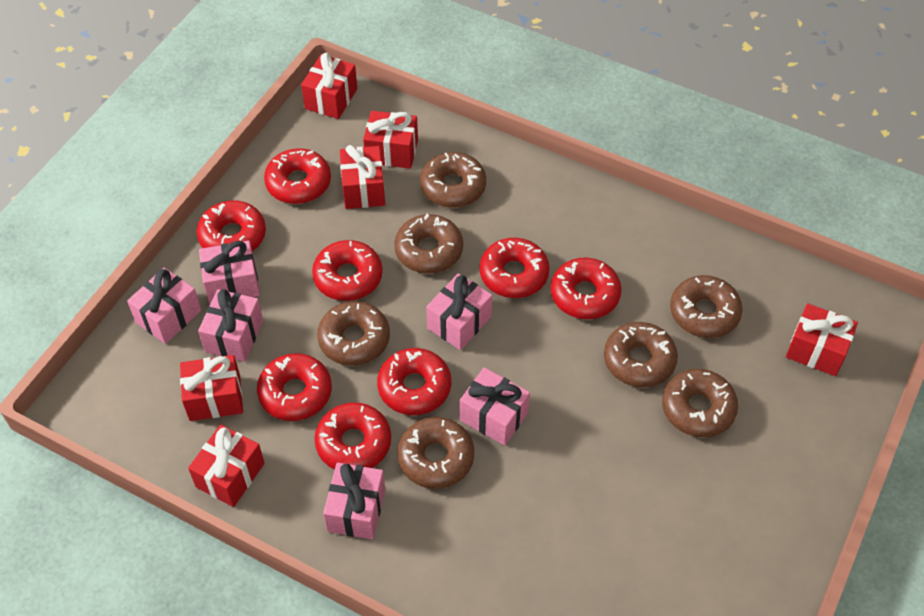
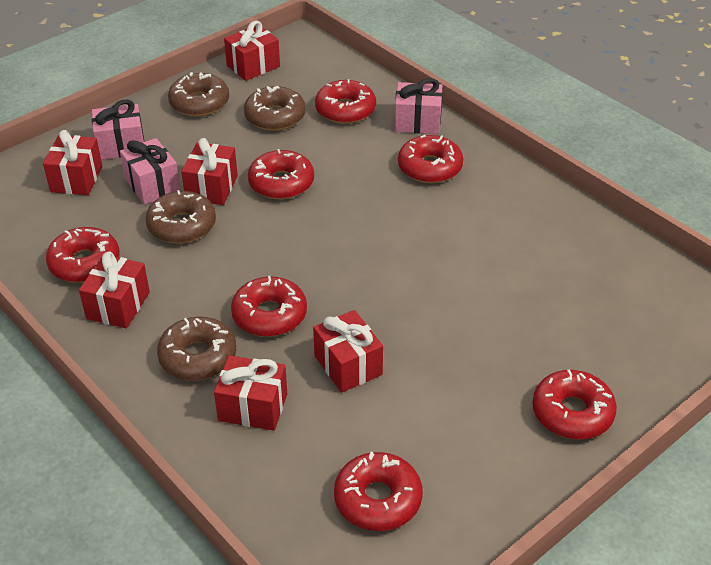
brown donut: 7 -> 4
pink gift: 6 -> 3
red donut: 8 -> 7

